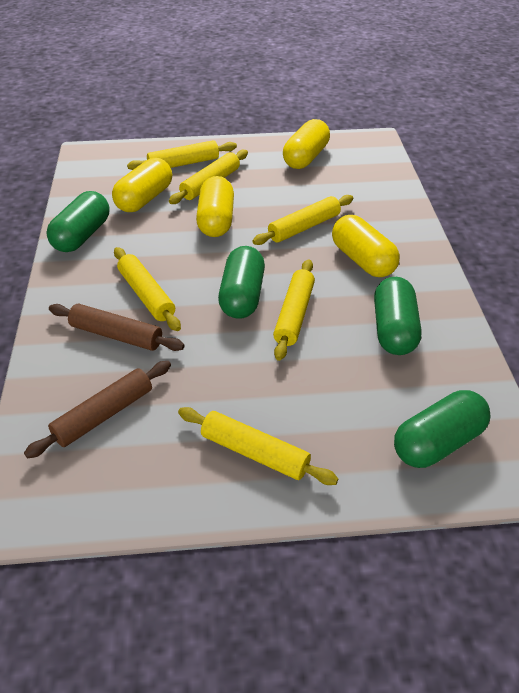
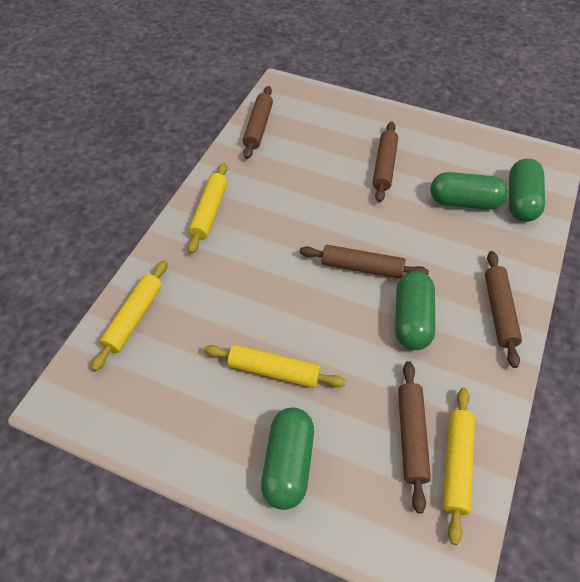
brown rolling pin: 2 -> 5
yellow capsule: 4 -> 0
yellow rolling pin: 6 -> 4

